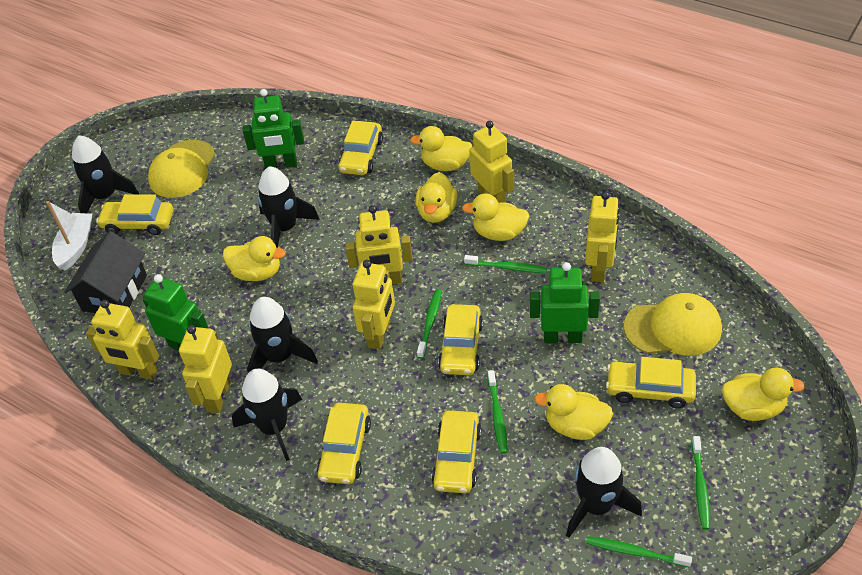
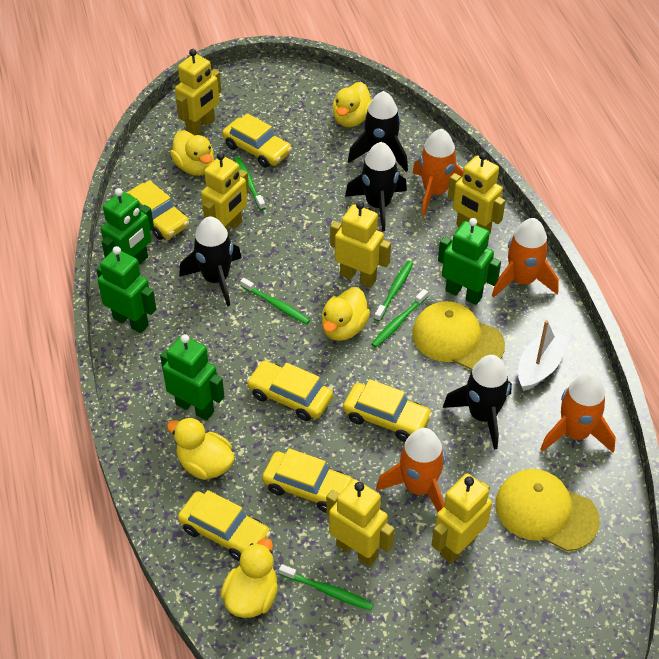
black house: 1 -> 0
black rocket: 5 -> 4
green robot: 3 -> 4
orange rocket: 0 -> 4
yellow duck: 6 -> 5

